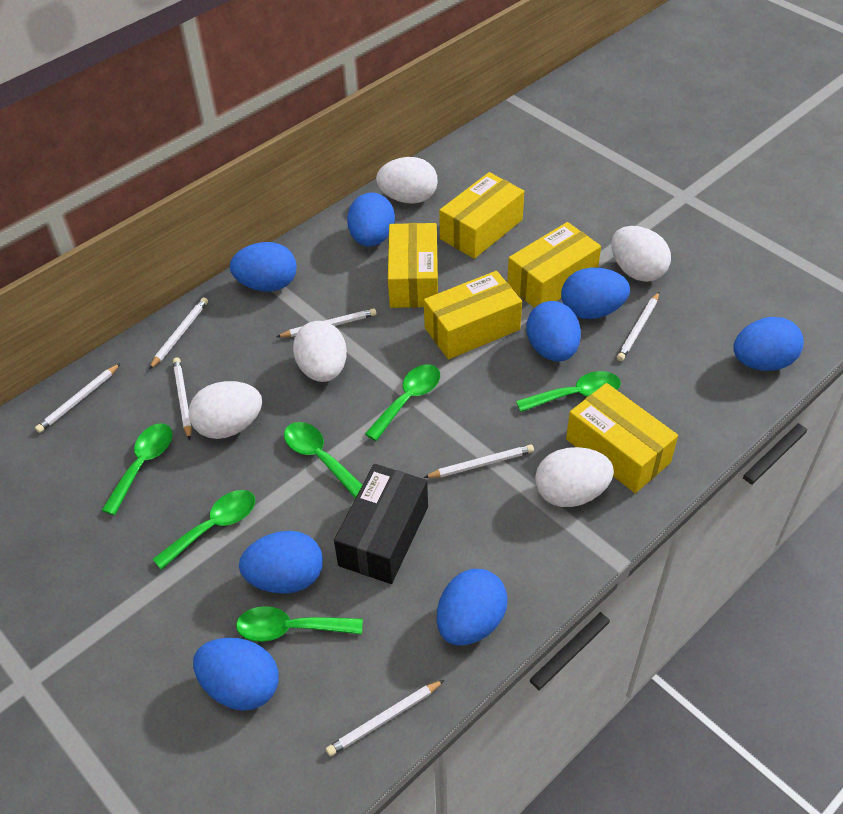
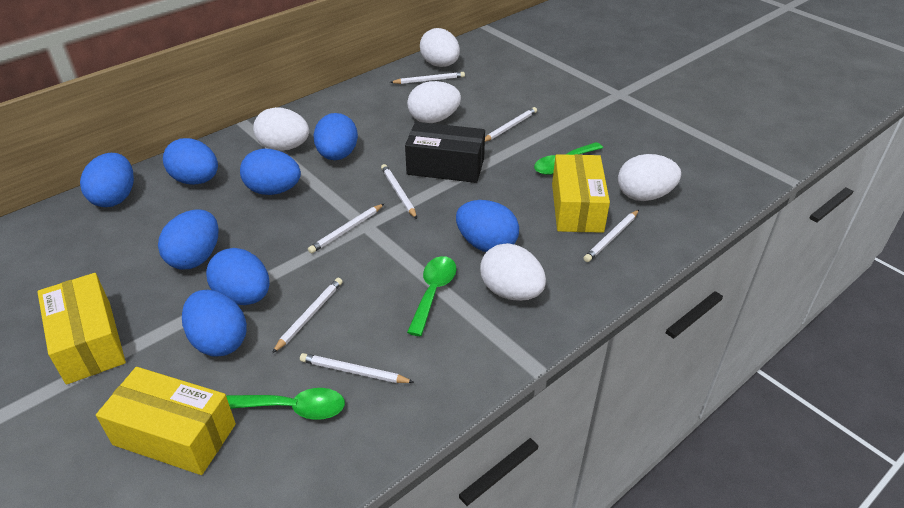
green spoon: 6 -> 3
yellow box: 5 -> 3

